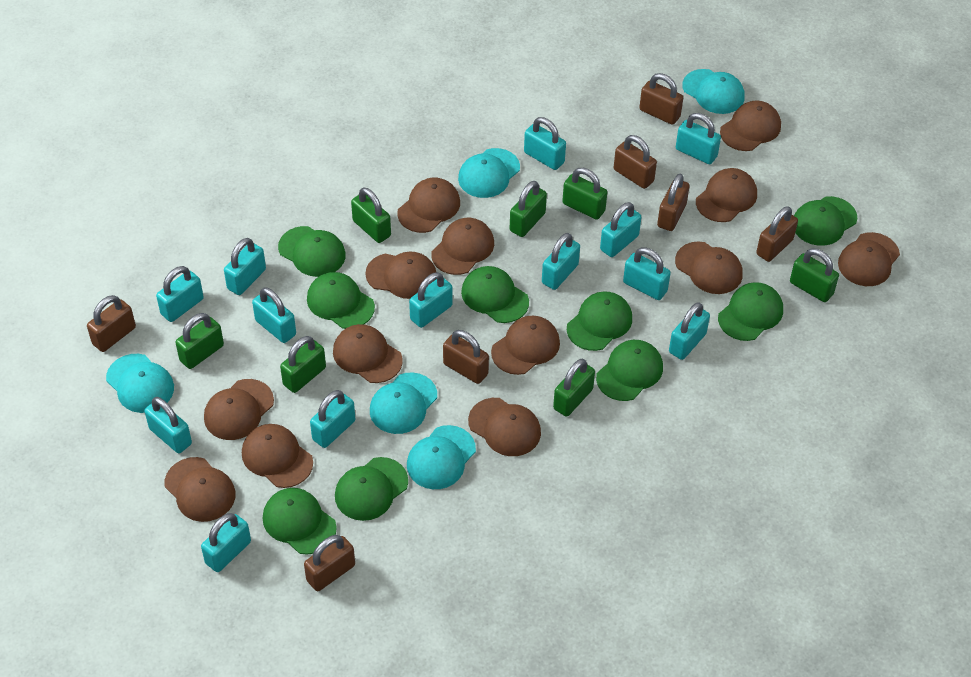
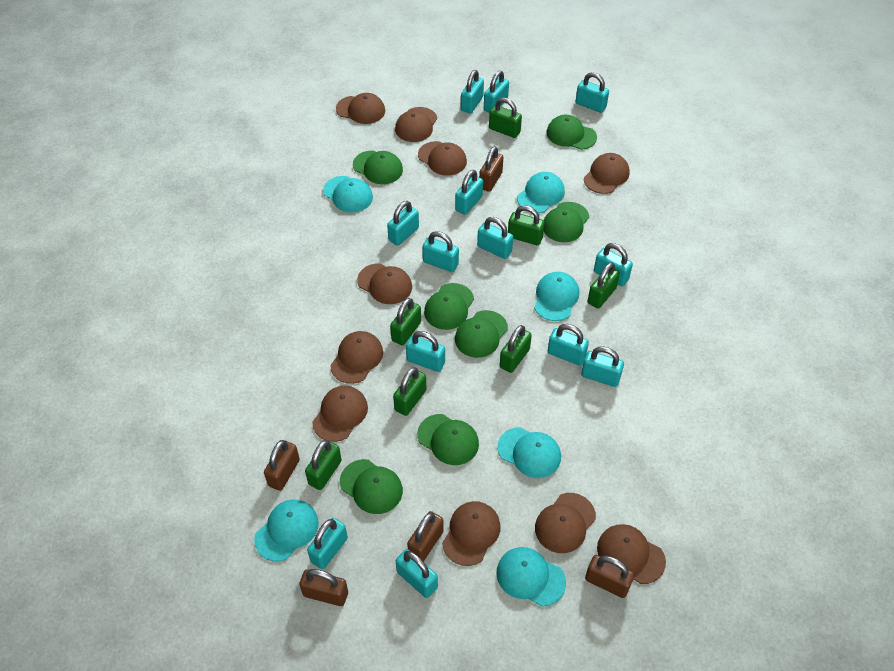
brown cap: 13 -> 10
brown padlock: 7 -> 5
green cap: 9 -> 7
turquoise cap: 5 -> 6

